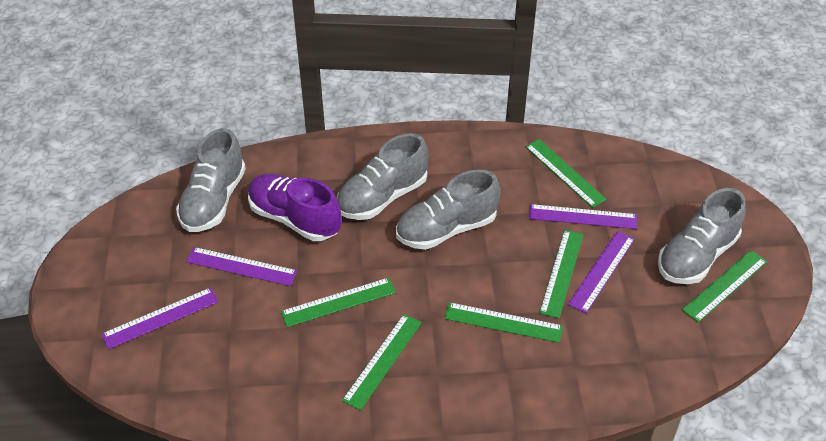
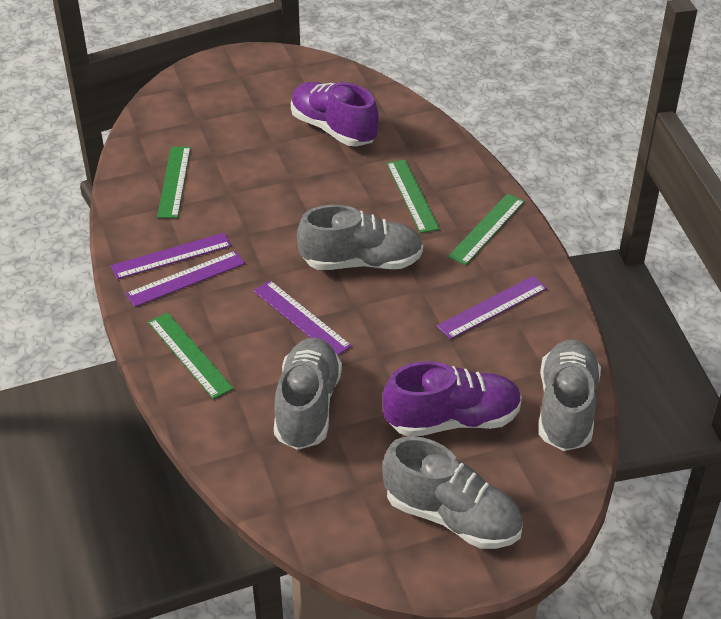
green ruler: 6 -> 4
purple shoe: 1 -> 2

